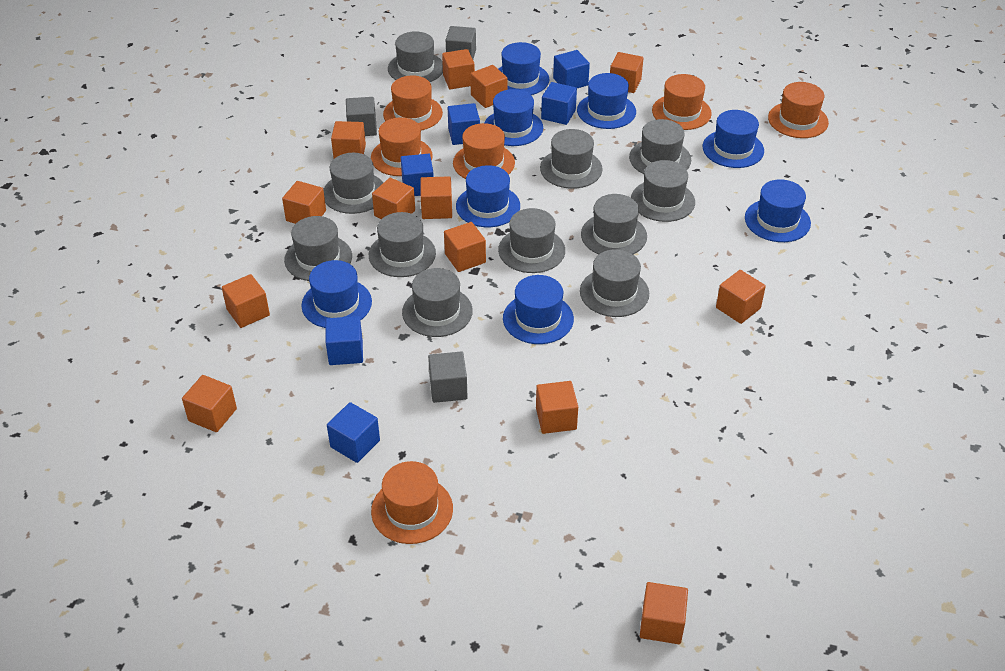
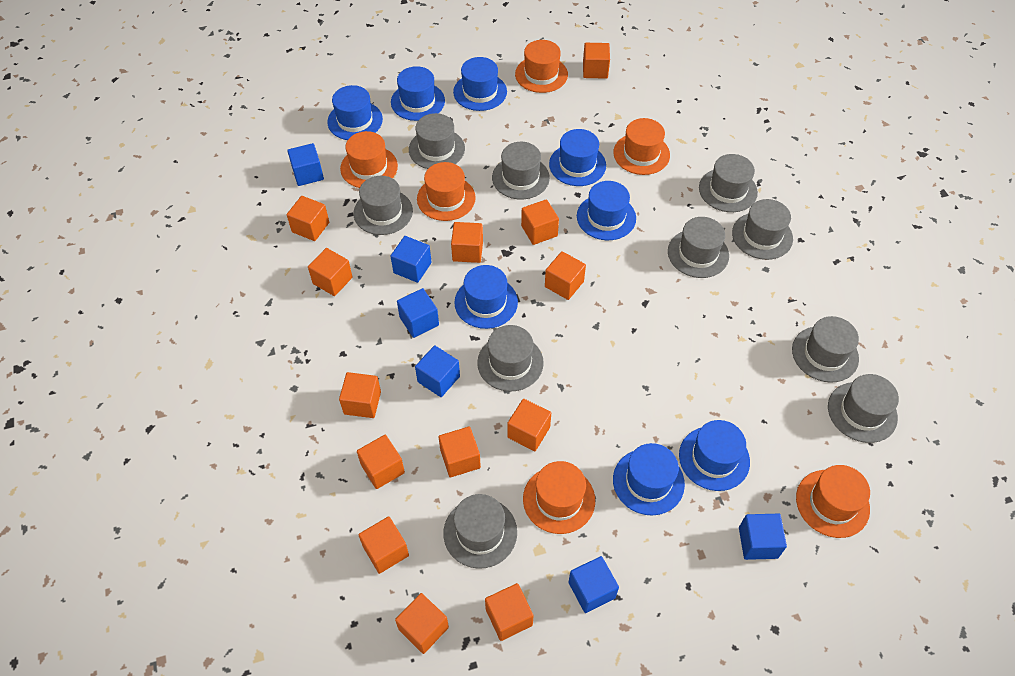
grey cube: 3 -> 0
grey hat: 11 -> 10

